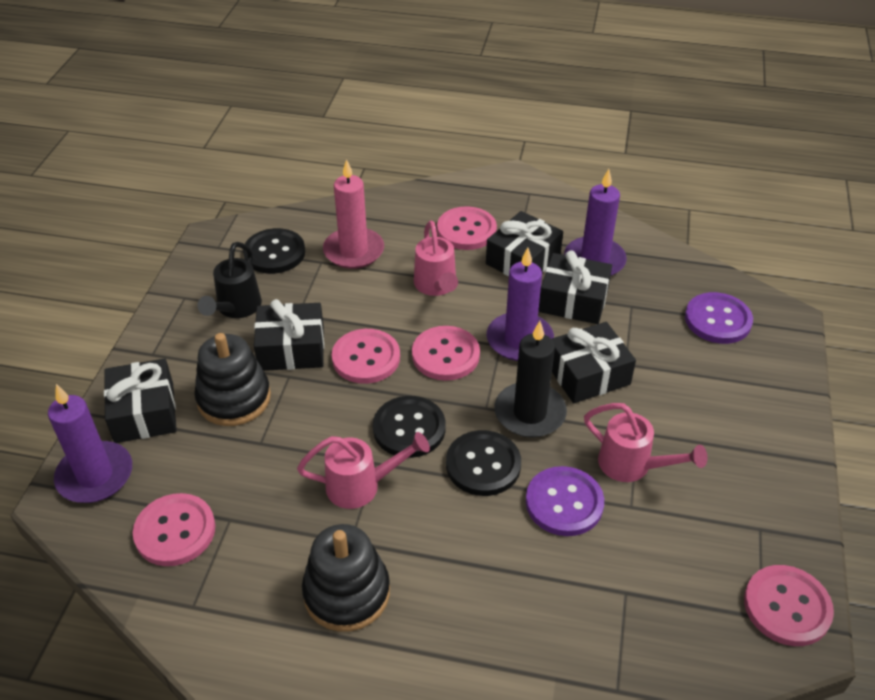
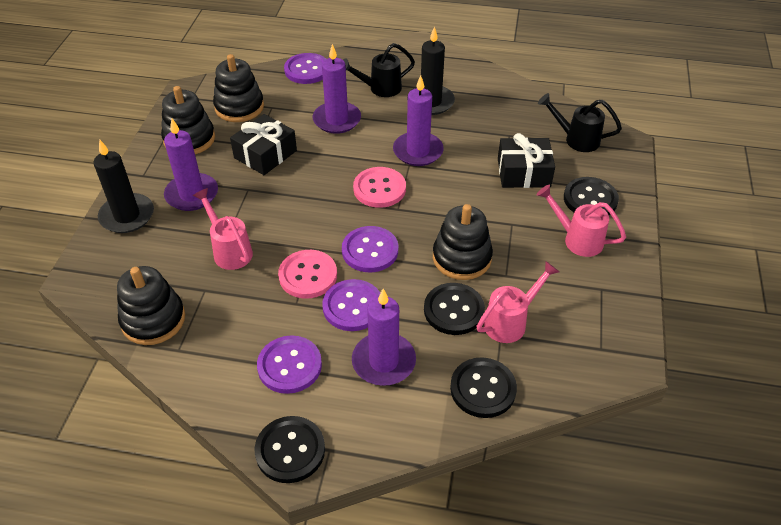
black button: 3 -> 4
black candle: 1 -> 2
black gift: 5 -> 2
black stacking toy: 2 -> 4
black watering can: 1 -> 2
pink button: 5 -> 2
pink candle: 1 -> 0
purple button: 2 -> 4
purple candle: 3 -> 4

